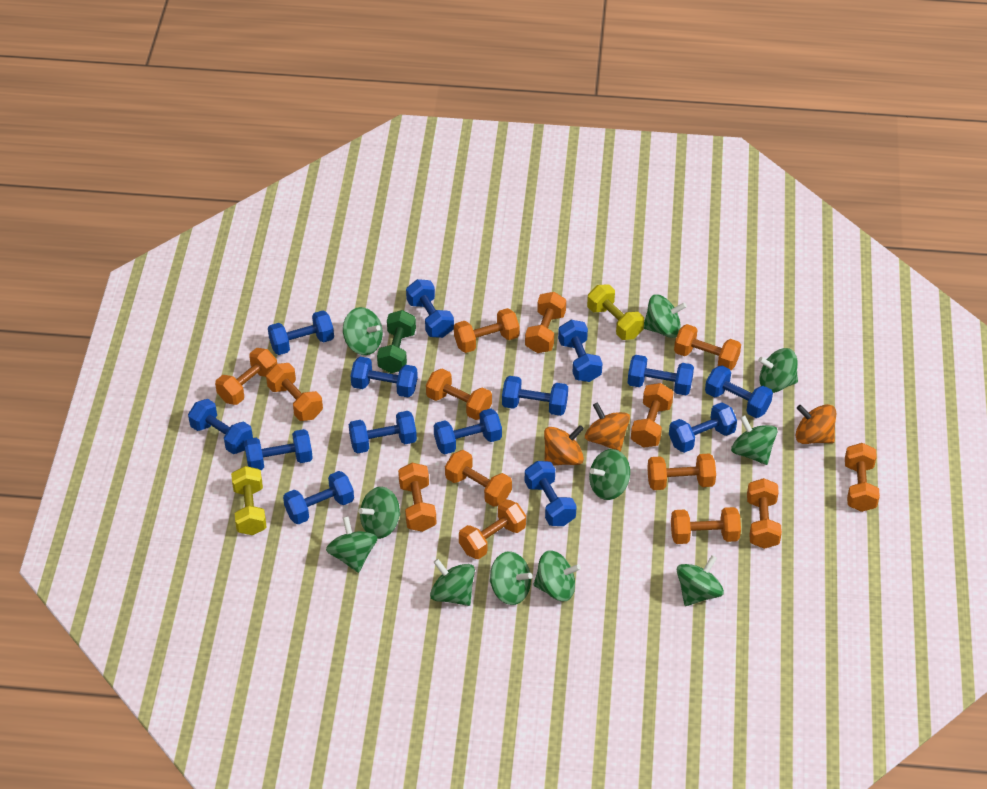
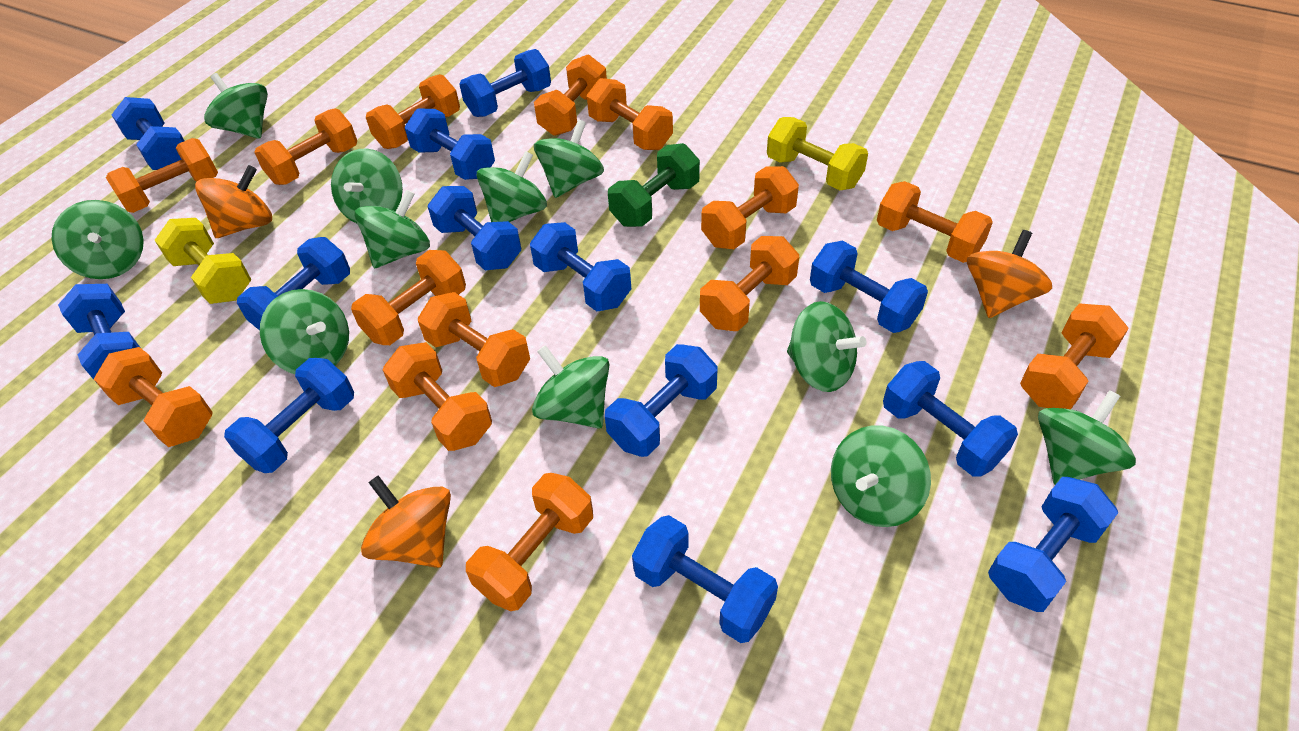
blue dumbbell: 14 -> 13

